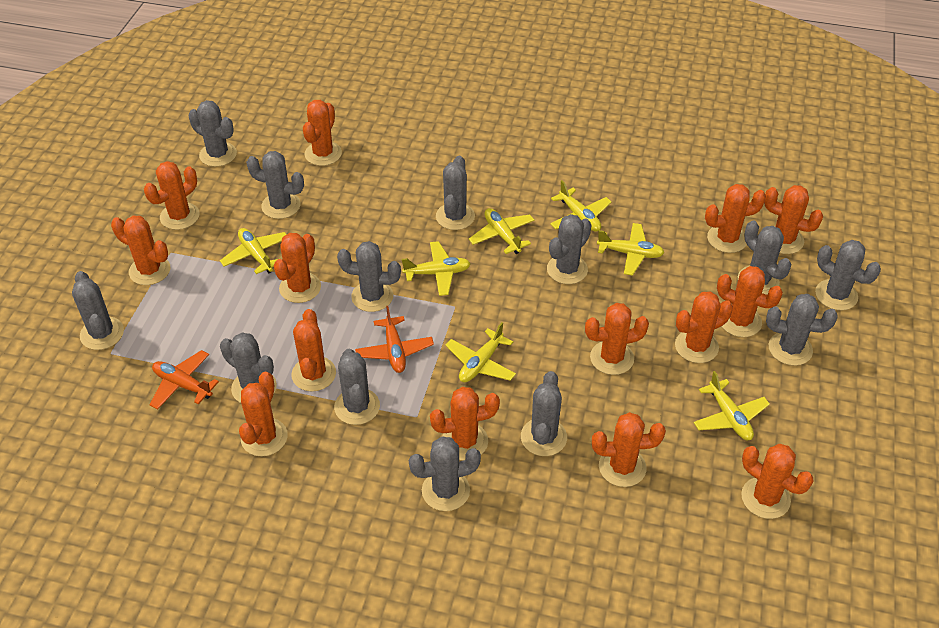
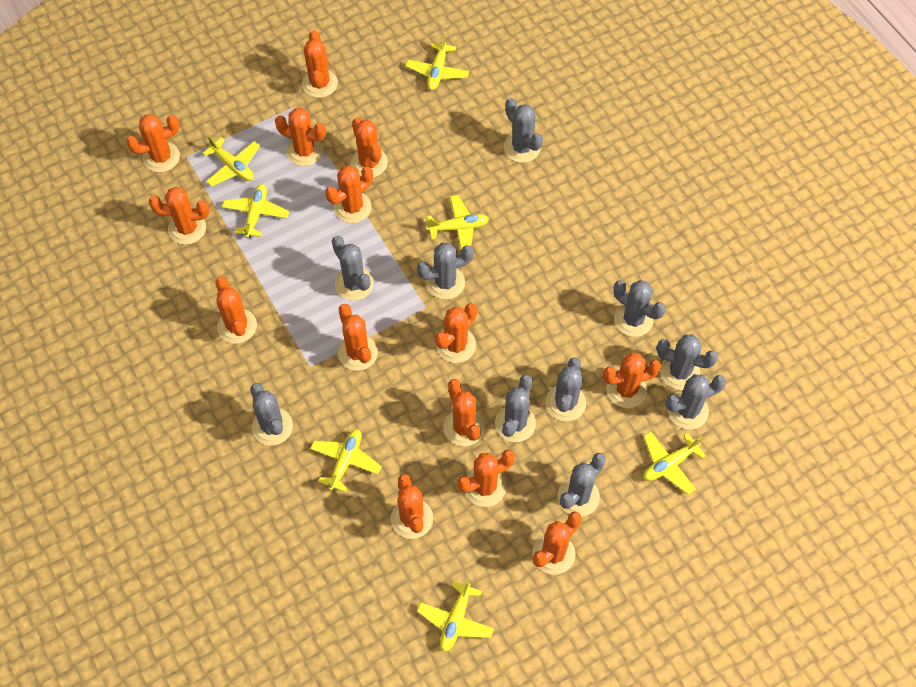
grey cactus: 13 -> 10
orange plane: 2 -> 0

